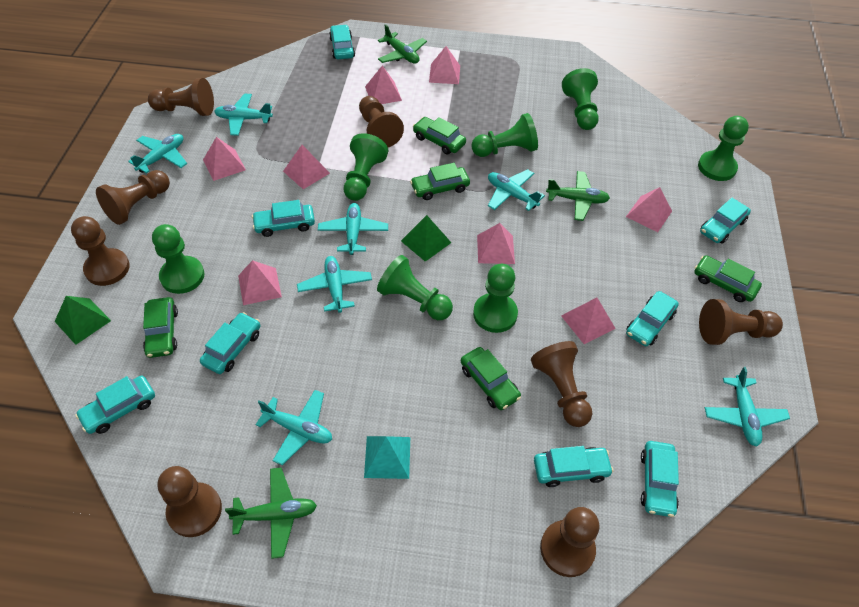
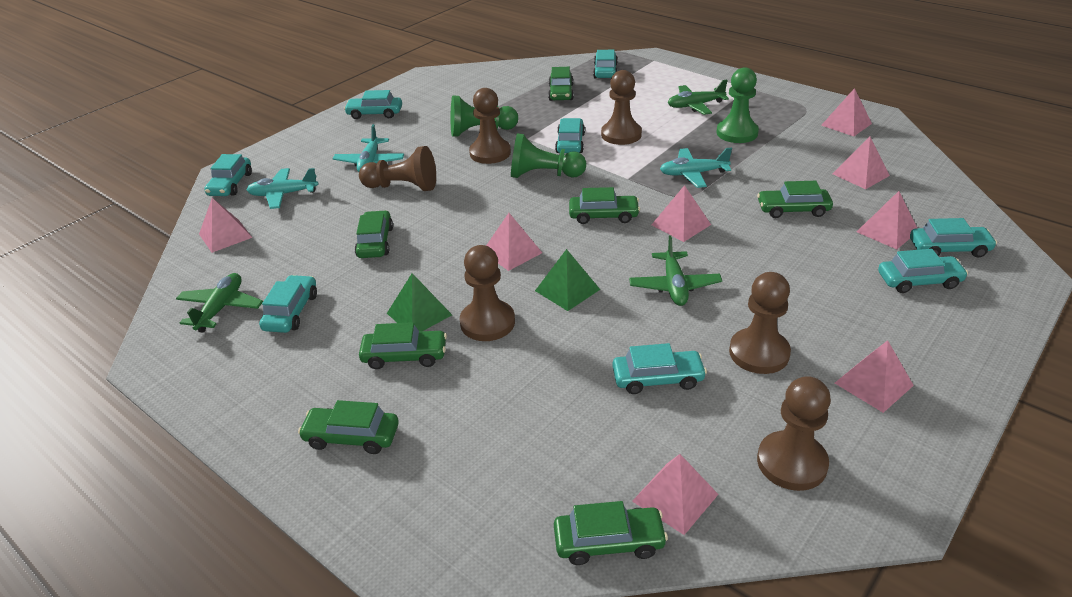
brown pawn: 8 -> 6
green car: 5 -> 7
green pawn: 7 -> 3
turquoise plane: 7 -> 3
turquoise pyramid: 1 -> 0

